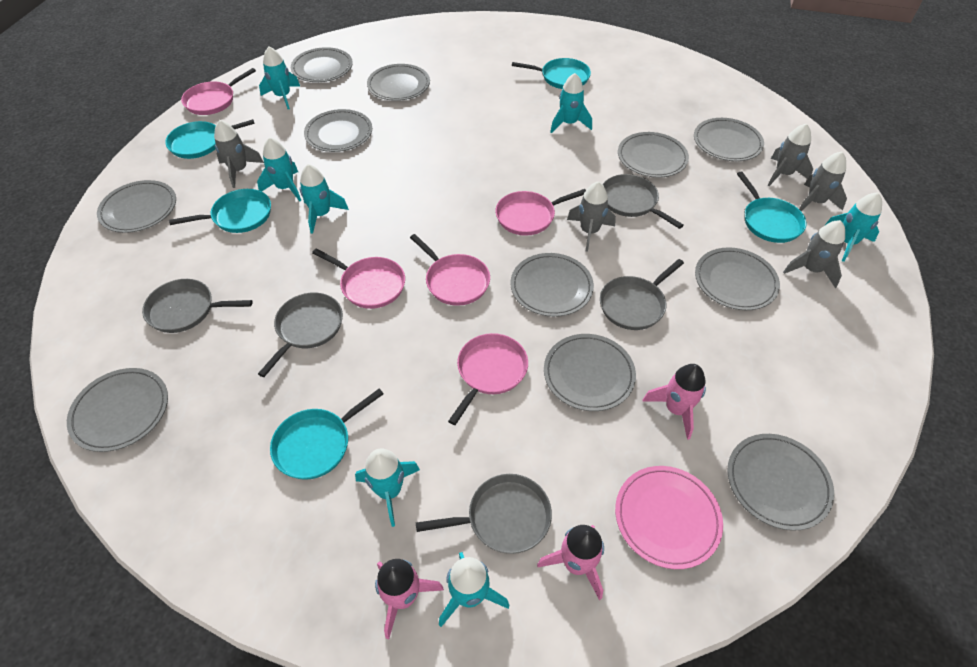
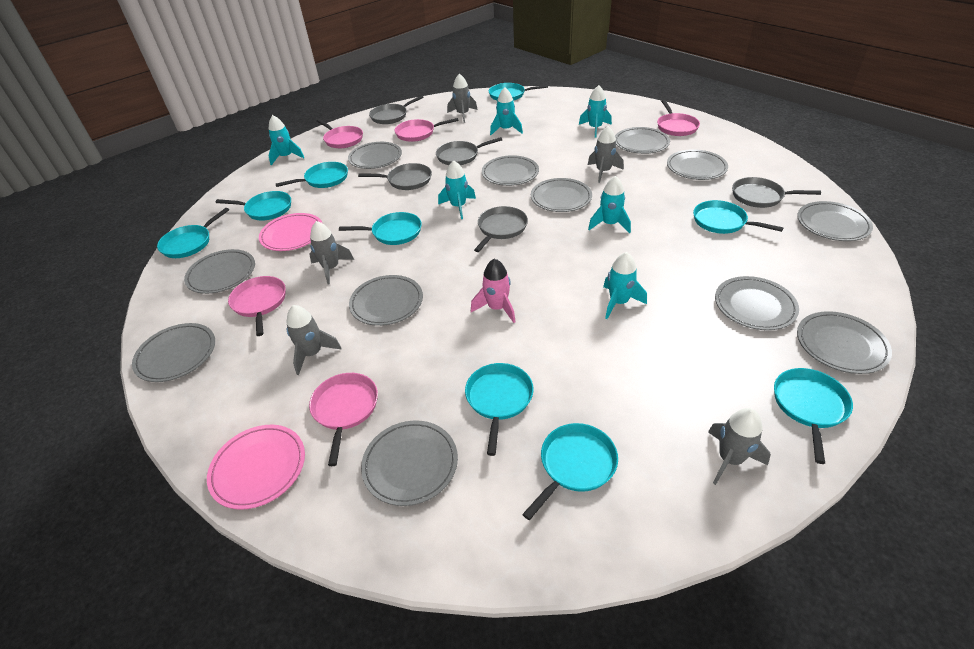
grey plate: 11 -> 12
pink plate: 1 -> 2
pink rocket: 3 -> 1
turquoise pan: 5 -> 9
turquoise rocket: 7 -> 6

